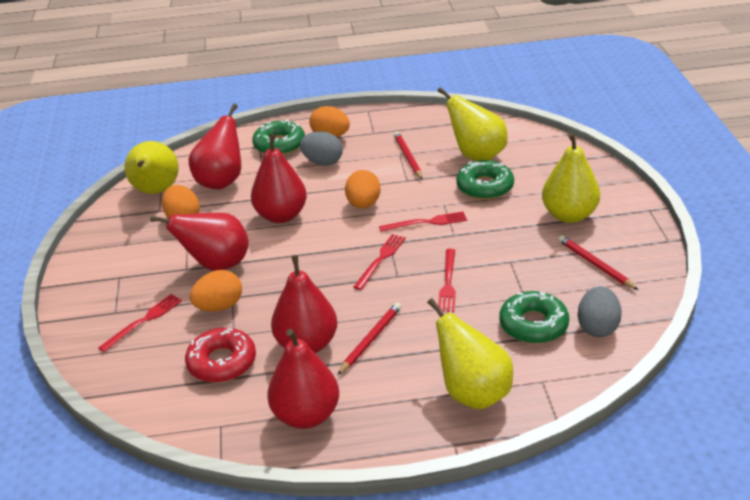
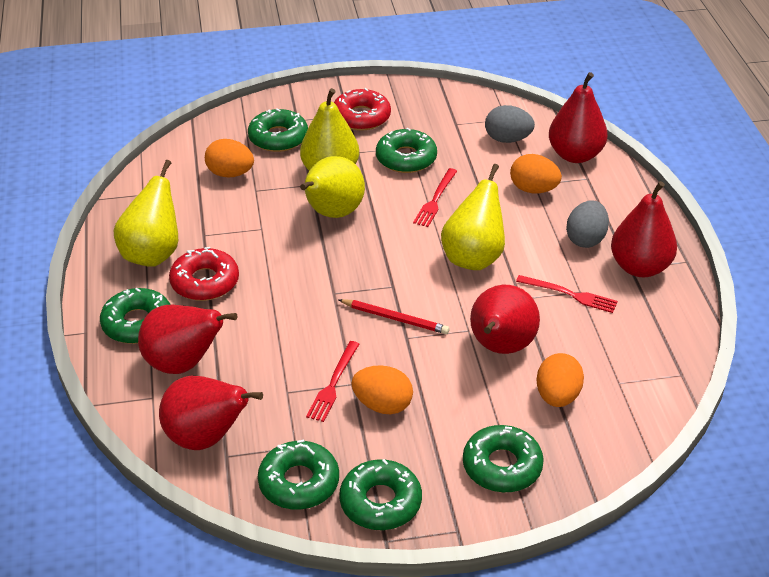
green donut: 3 -> 6
red donut: 1 -> 2
red fork: 4 -> 3
red pencil: 3 -> 1

